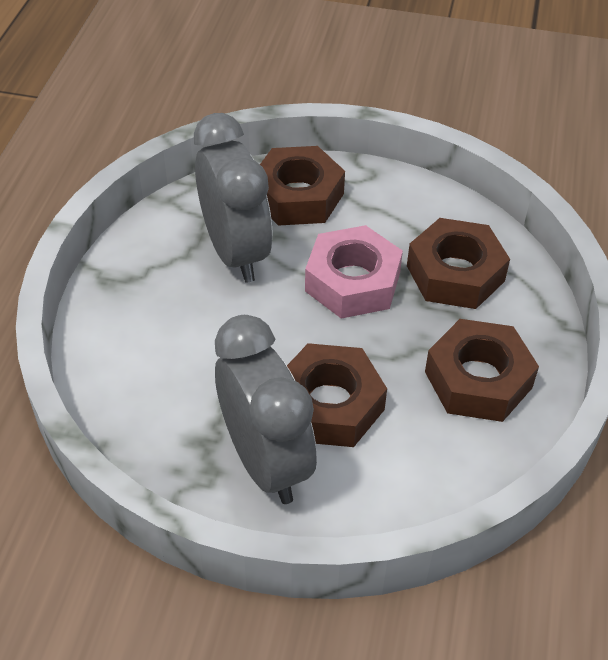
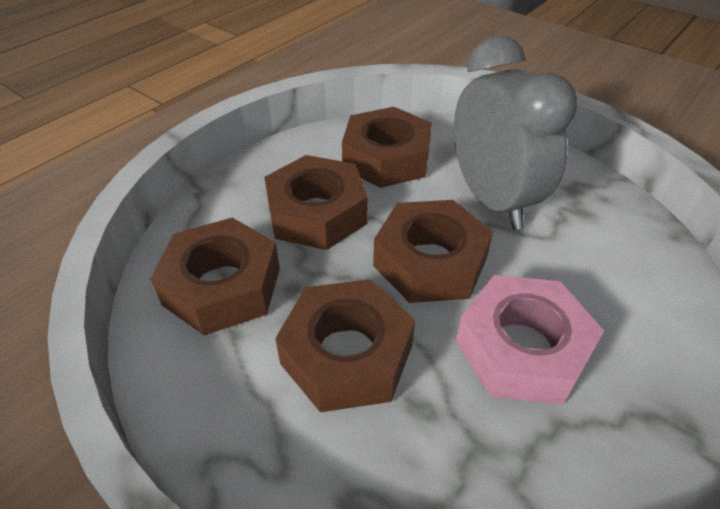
brown nut: 4 -> 5
grey clock: 2 -> 1

